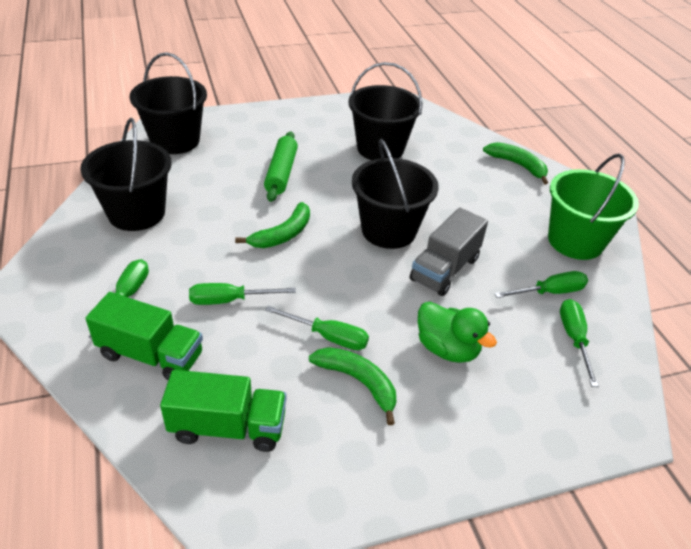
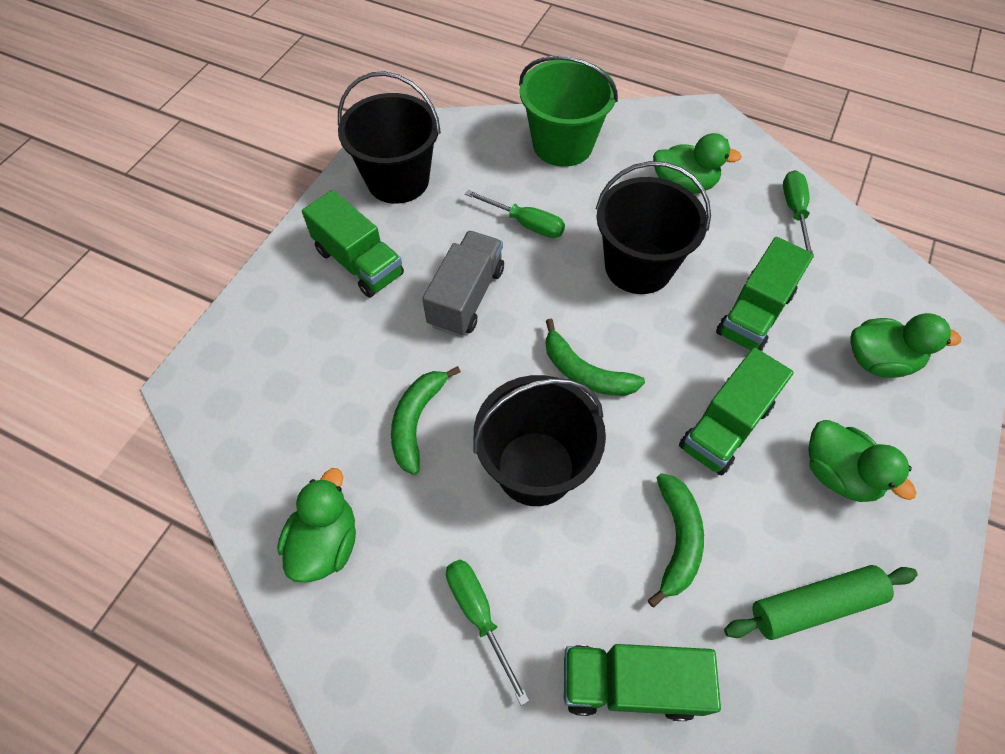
black bucket: 4 -> 3
green duck: 1 -> 4
green screwdriver: 5 -> 3
green truck: 2 -> 4

